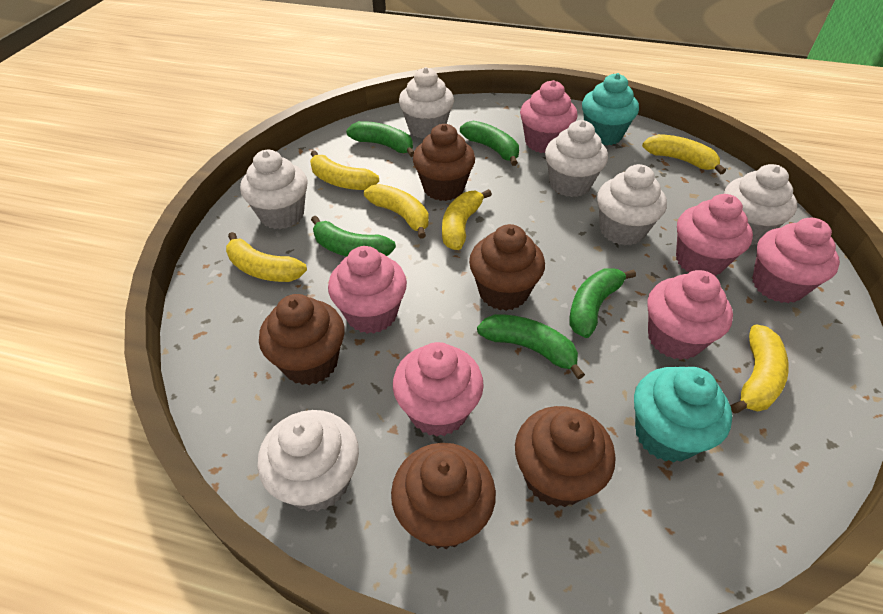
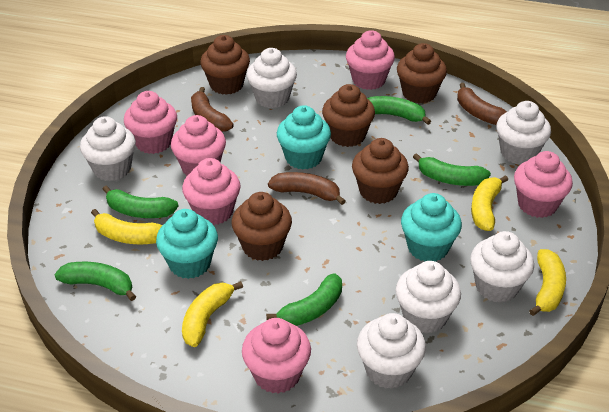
brown banana: 0 -> 3
turquoise cupcake: 2 -> 3
yellow banana: 6 -> 4

